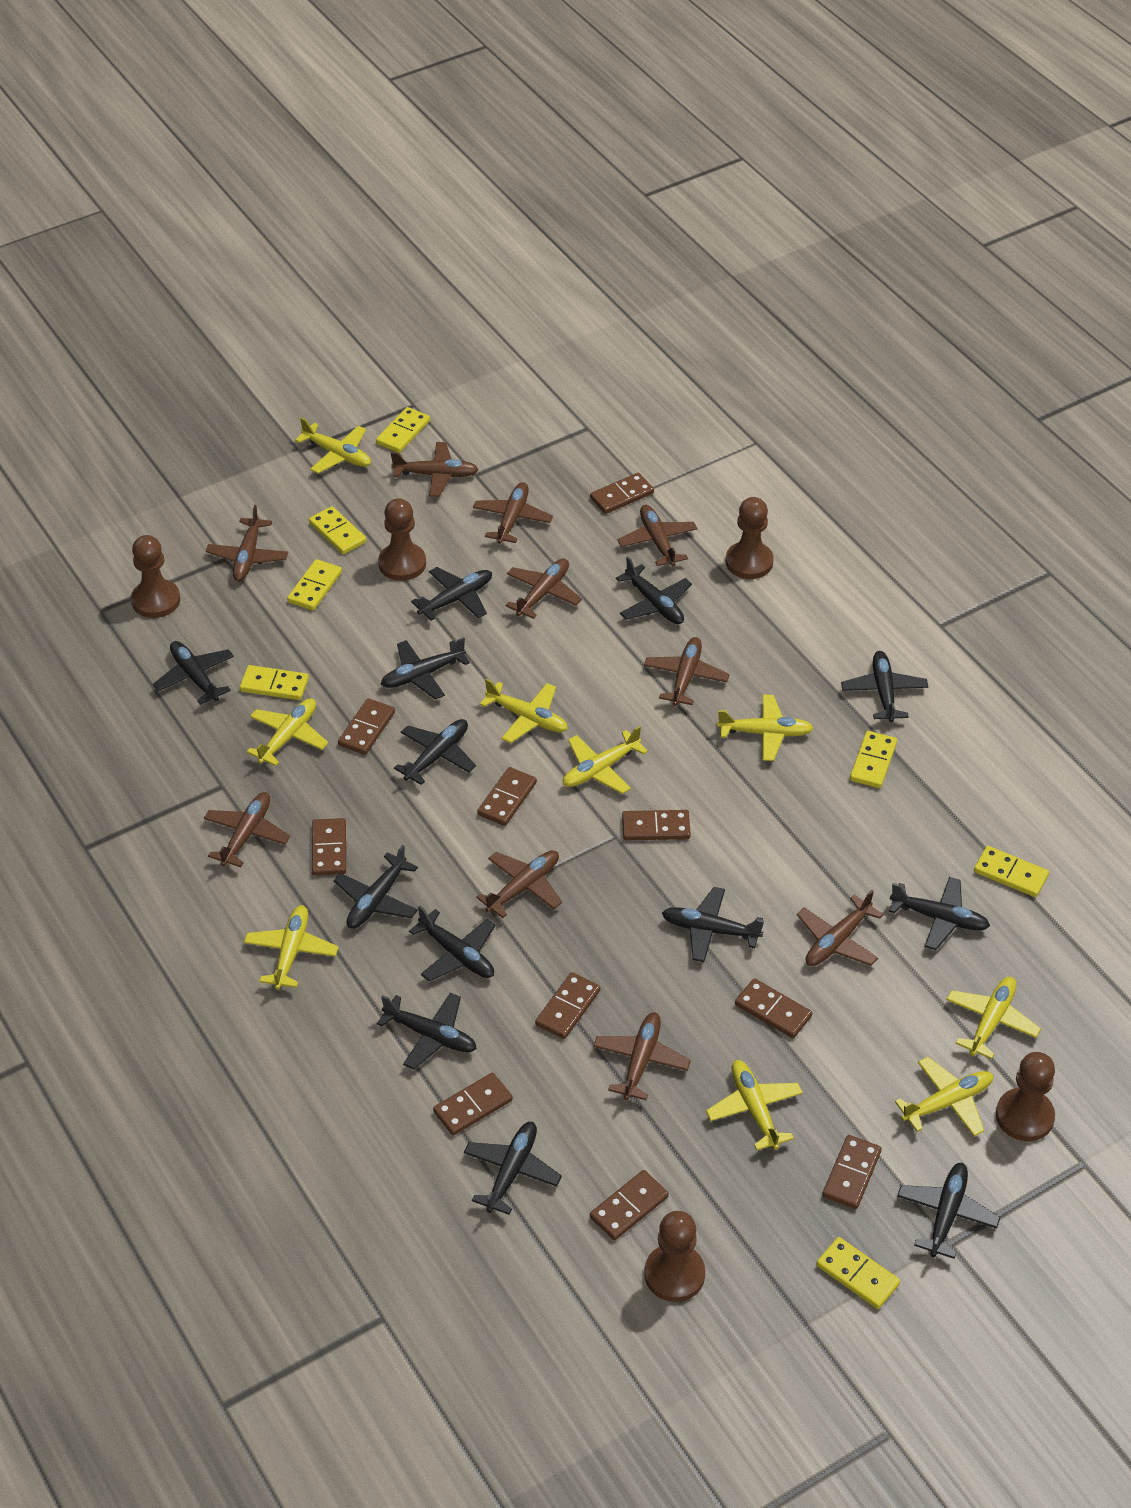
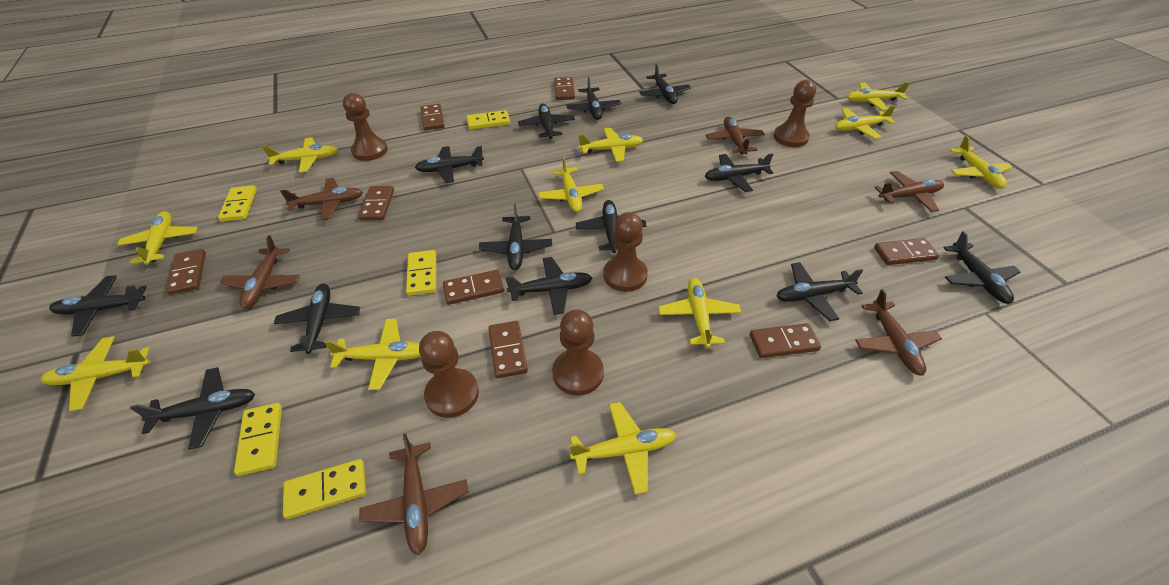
brown domino: 10 -> 8
brown plane: 10 -> 6
yellow domino: 7 -> 5
yellow plane: 9 -> 11

